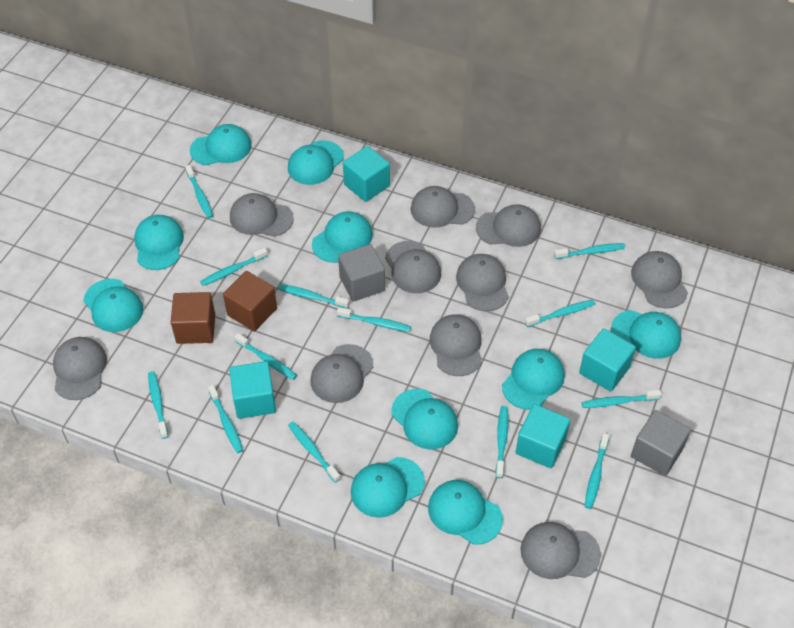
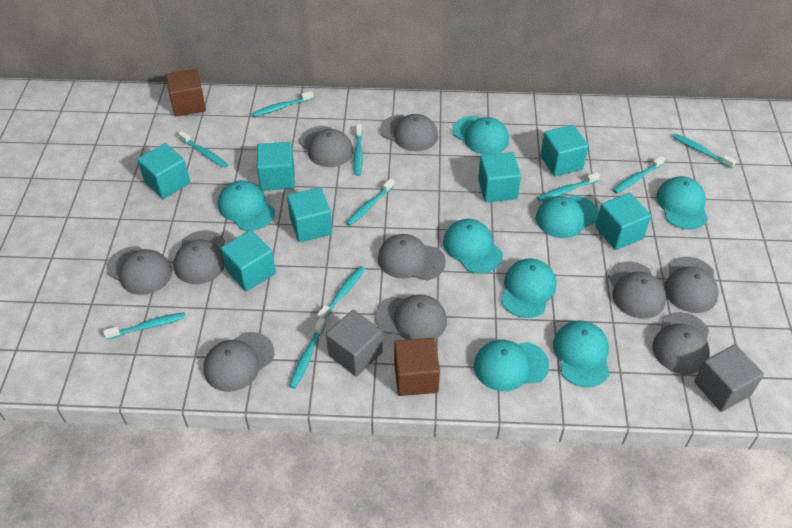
turquoise cap: 10 -> 8
turquoise cube: 4 -> 7
turquoise toothbrush: 13 -> 10

